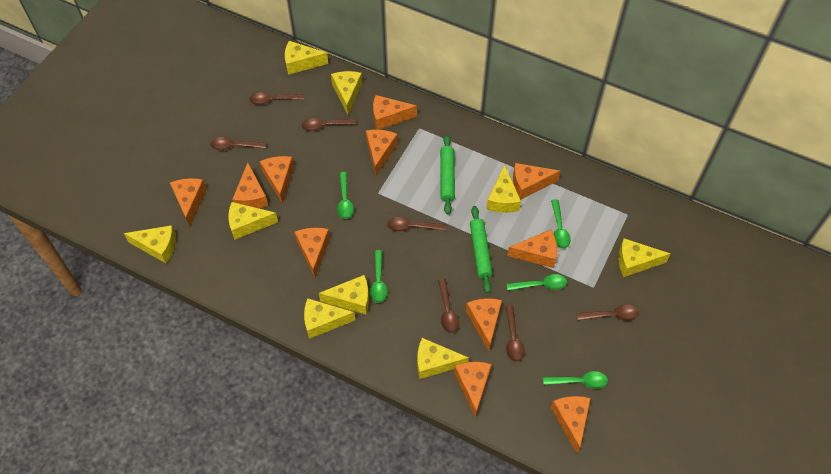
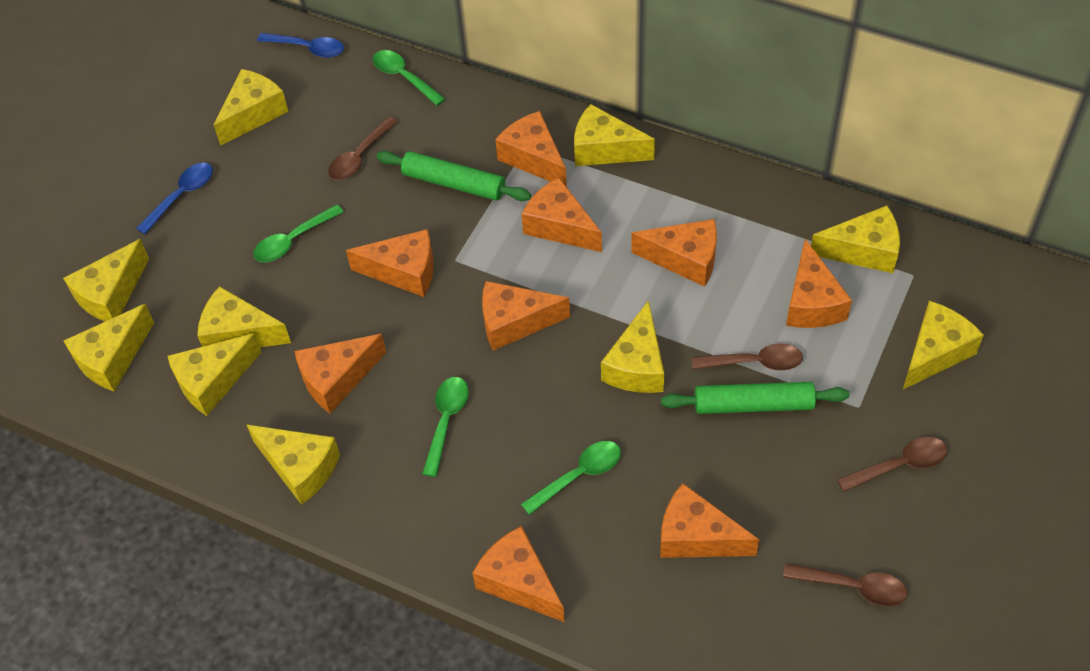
blue spoon: 0 -> 2
brown spoon: 7 -> 4
green spoon: 5 -> 4
orange cheese: 11 -> 9
yellow cheese: 9 -> 10

